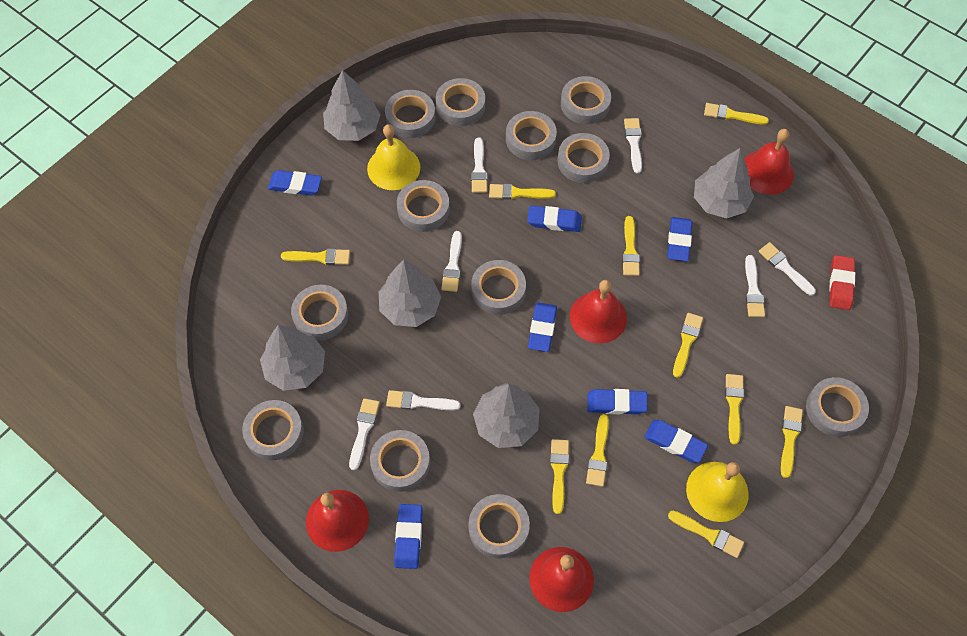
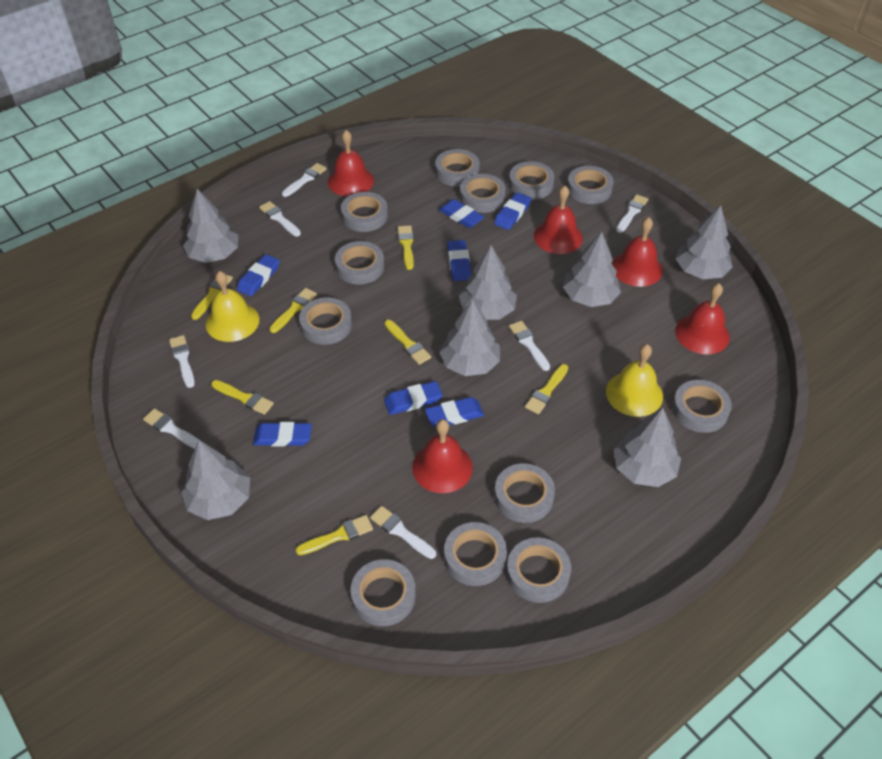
grey tree: 5 -> 7
red bell: 4 -> 5
red eraser: 1 -> 0
yellow brush: 10 -> 7

